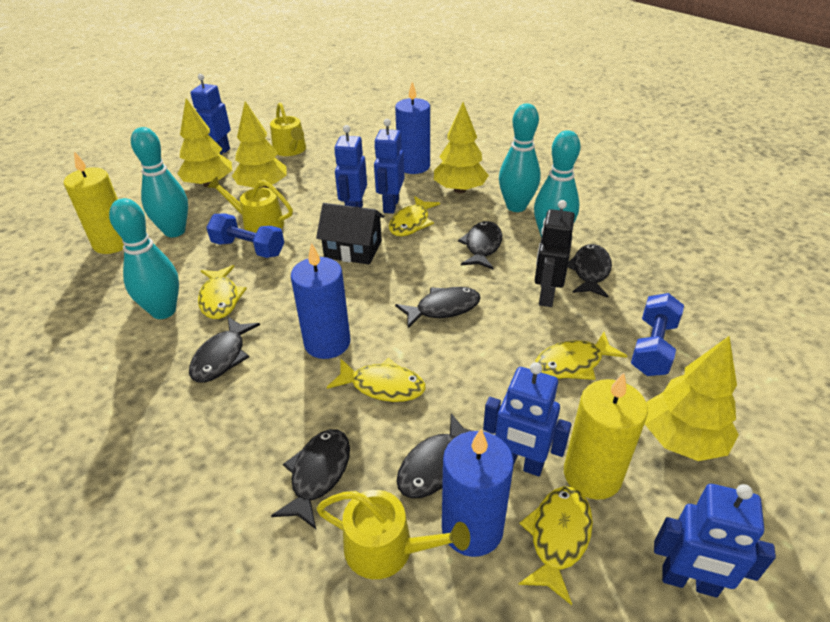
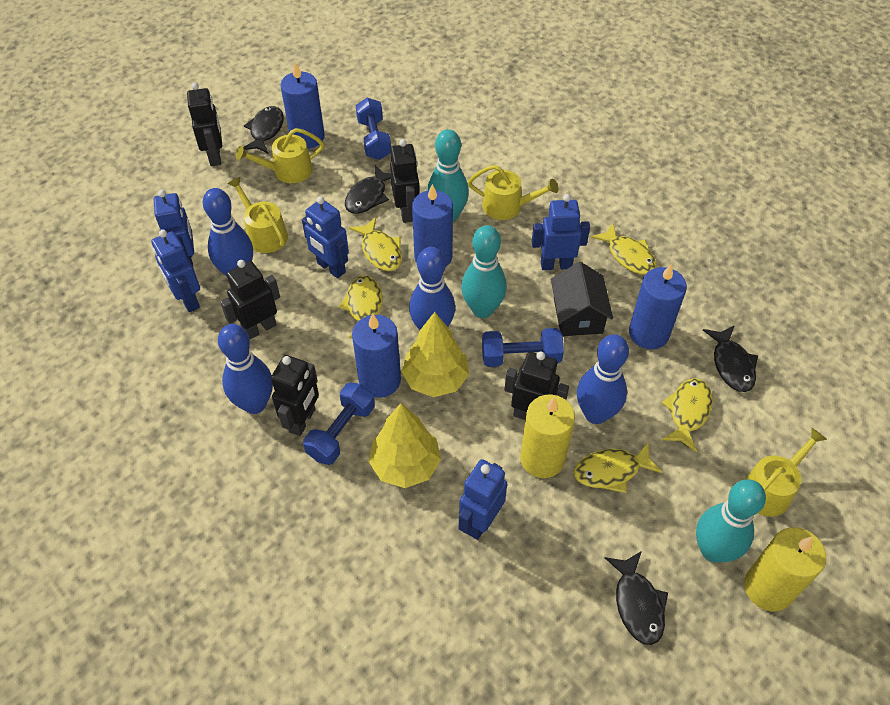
black fish: 6 -> 4
black robot: 1 -> 5
blue bowling pin: 0 -> 4
blue candle: 3 -> 4
blue dumbbell: 2 -> 3
turquoise bowling pin: 4 -> 3
yellow tree: 4 -> 2
yellow watering can: 3 -> 4

